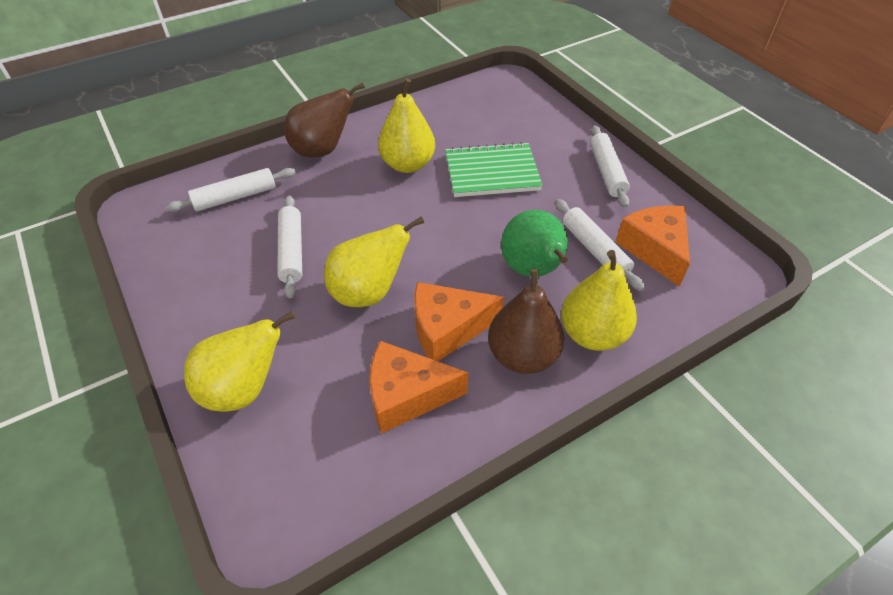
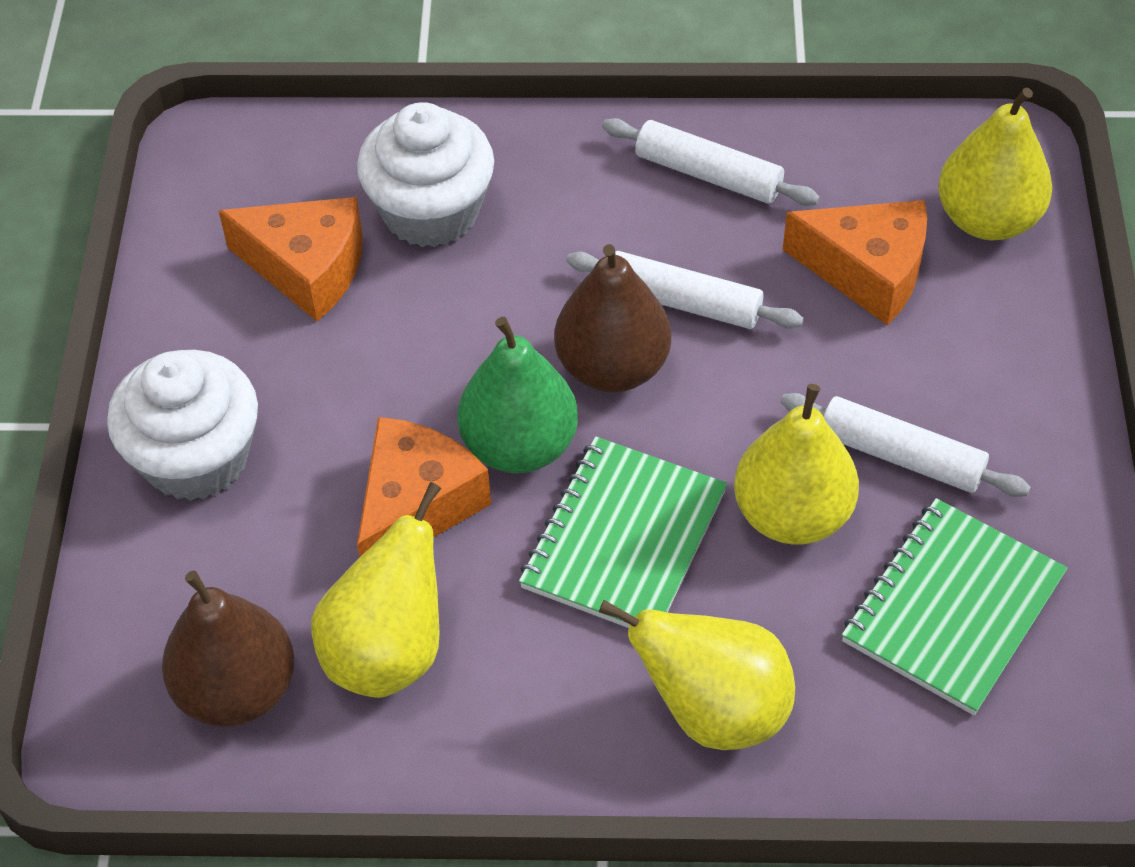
green notebook: 1 -> 2
white cupcake: 0 -> 2
white rolling pin: 4 -> 3

